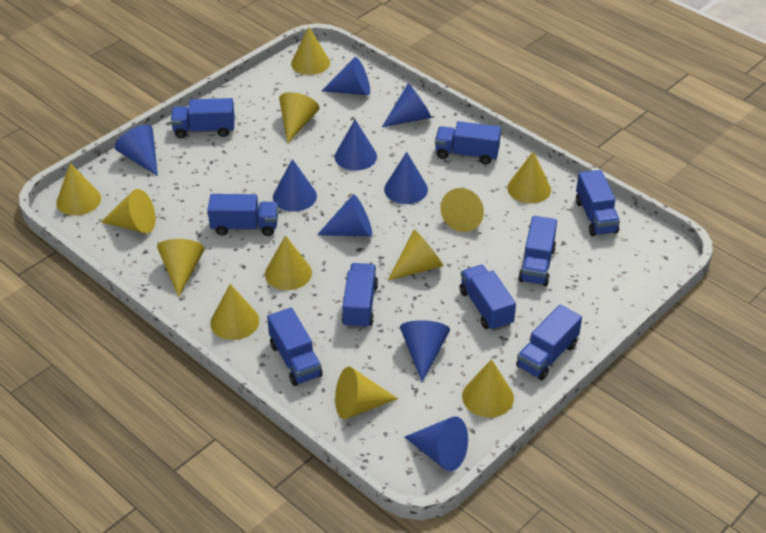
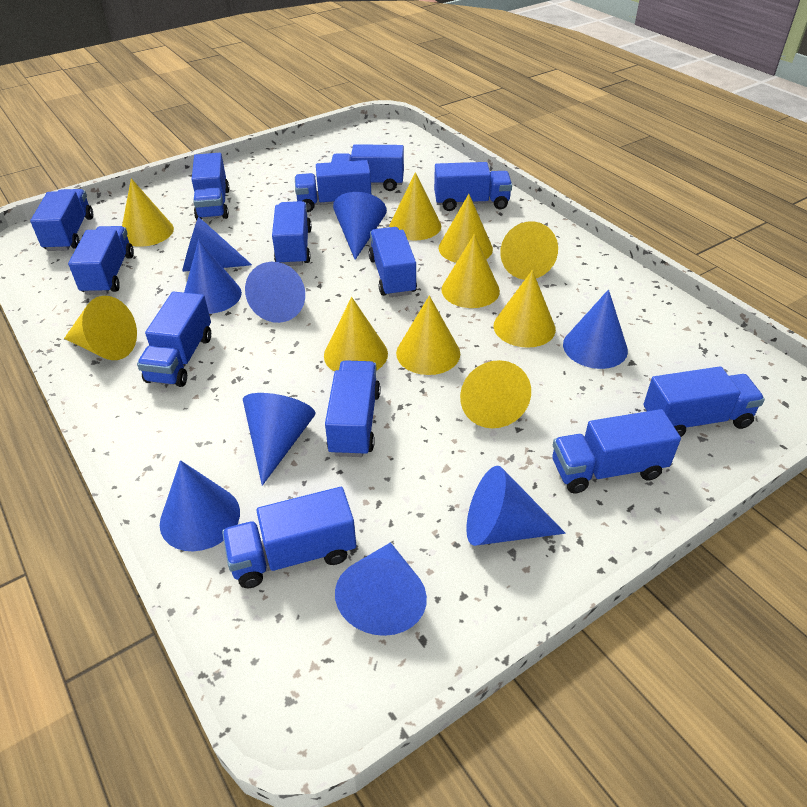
blue truck: 9 -> 13
yellow cone: 12 -> 10

